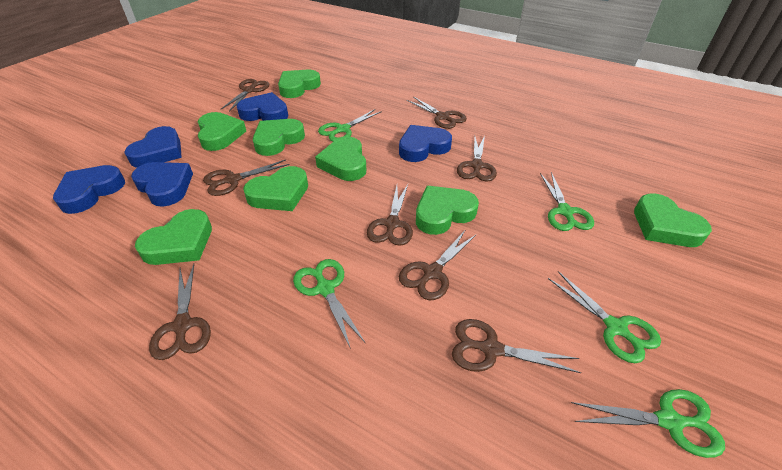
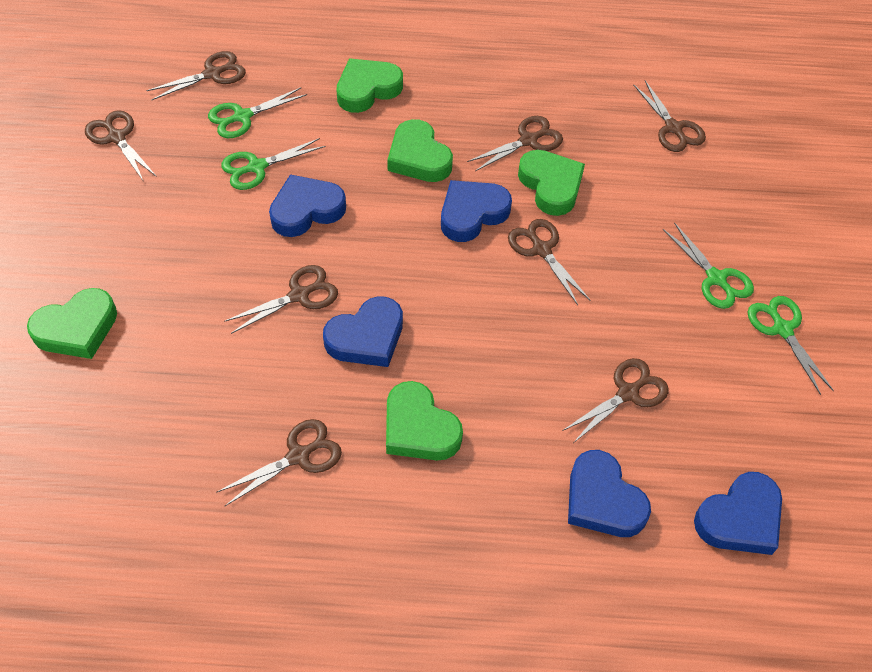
green heart: 8 -> 5
green scissors: 5 -> 4

